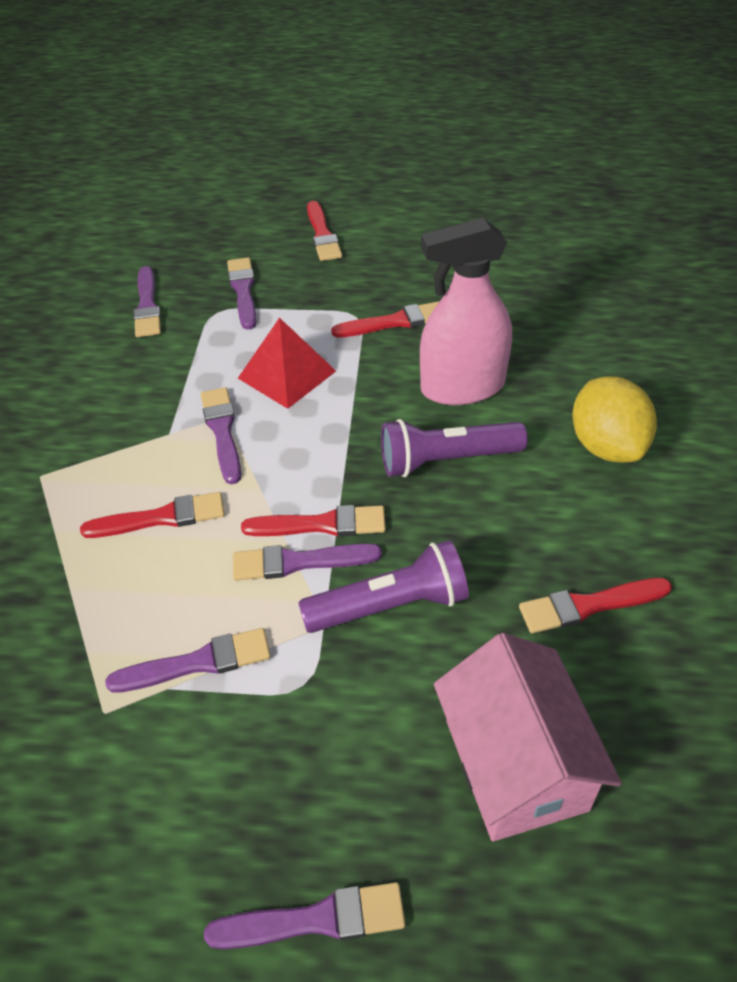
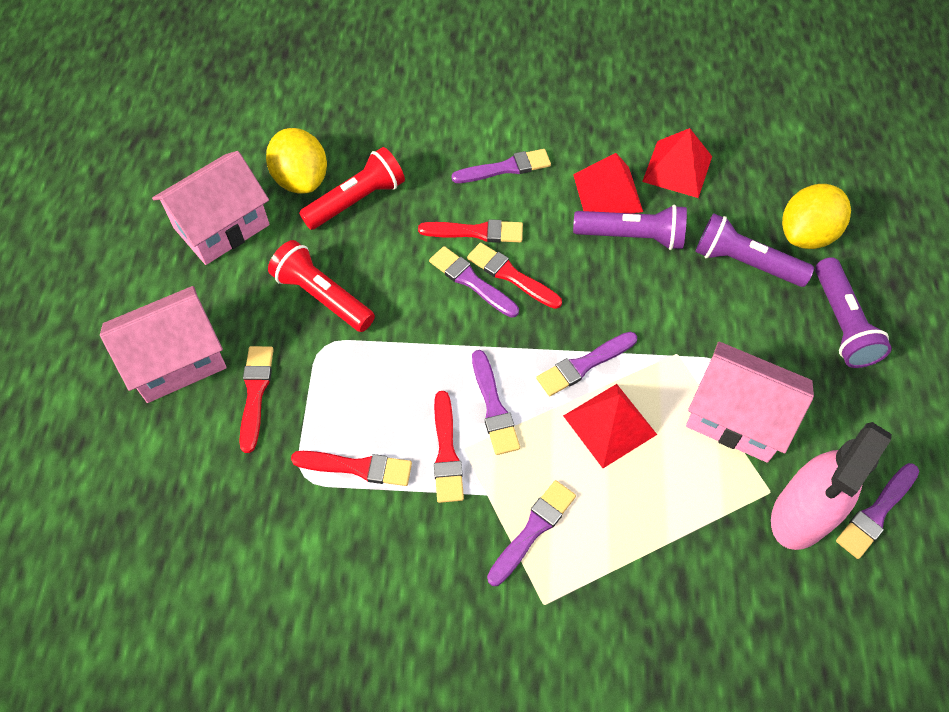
pink house: 1 -> 3
purple flashlight: 2 -> 3
red flashlight: 0 -> 2
red pyramid: 1 -> 3
yellow lemon: 1 -> 2

